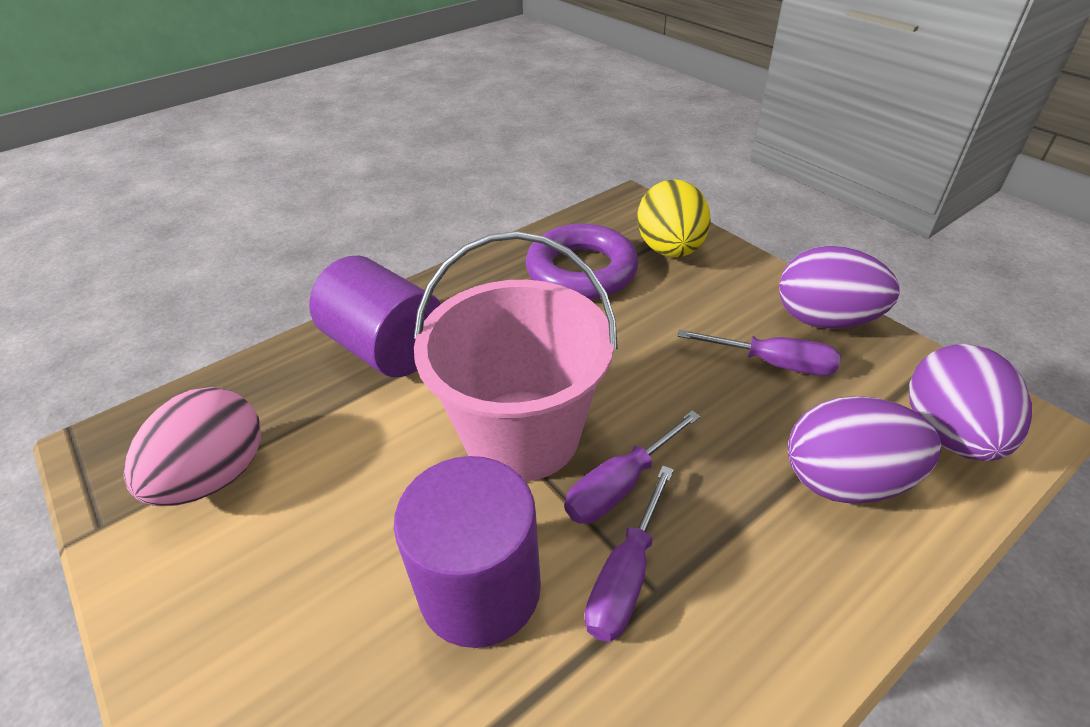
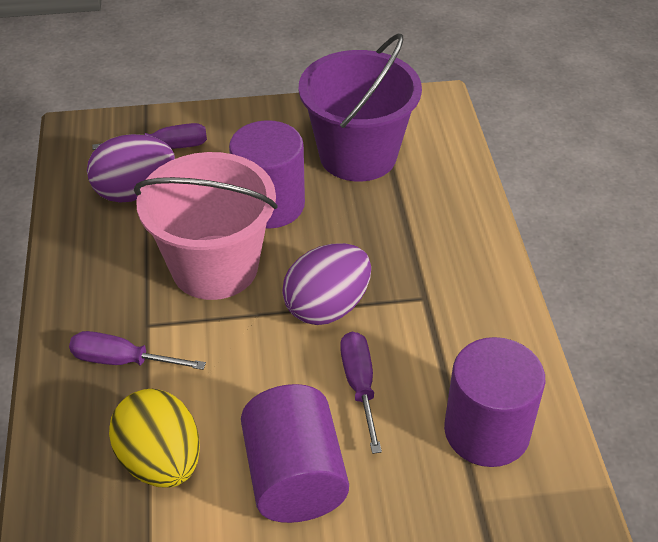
pink egg: 1 -> 0
purple bucket: 0 -> 1
purple cylinder: 2 -> 3
purple egg: 3 -> 2
purple ring: 1 -> 0

